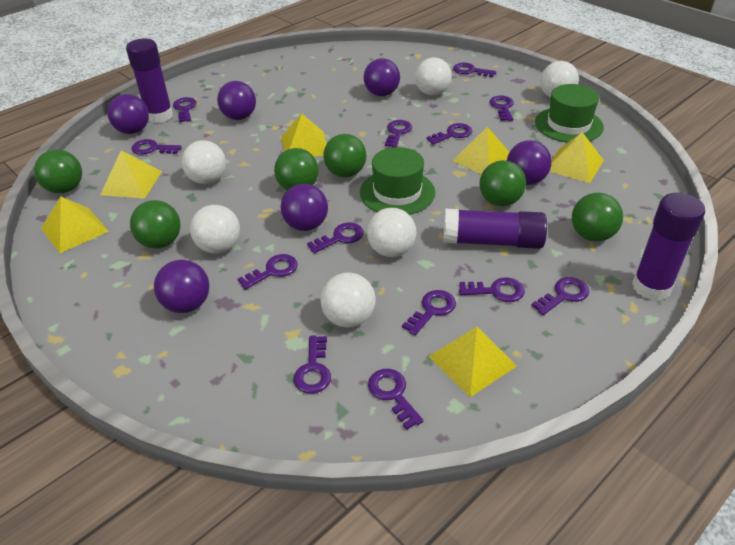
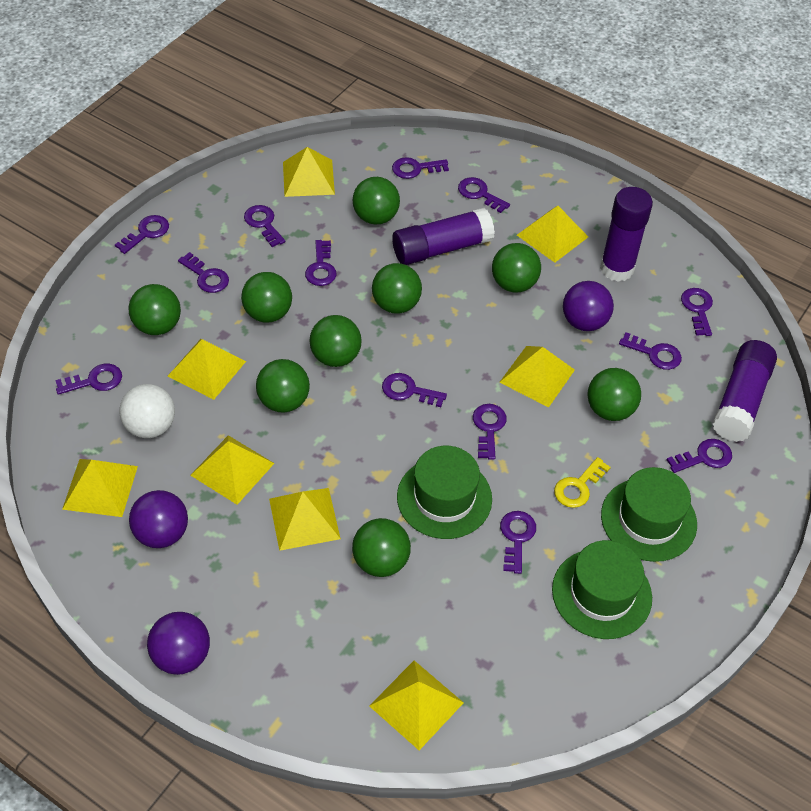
green ball: 6 -> 9
green hat: 2 -> 3
purple ball: 6 -> 3
white ball: 6 -> 1
yellow key: 0 -> 1
yellow pyramid: 6 -> 8

